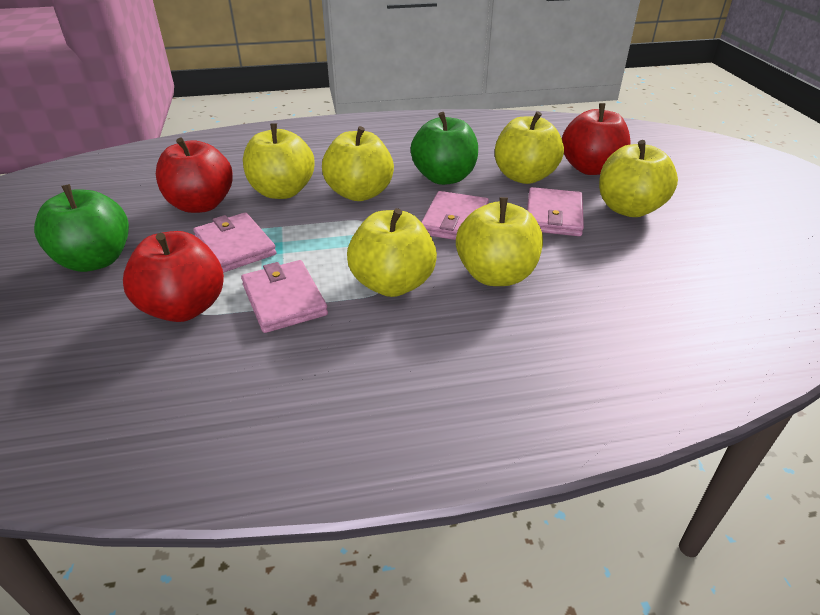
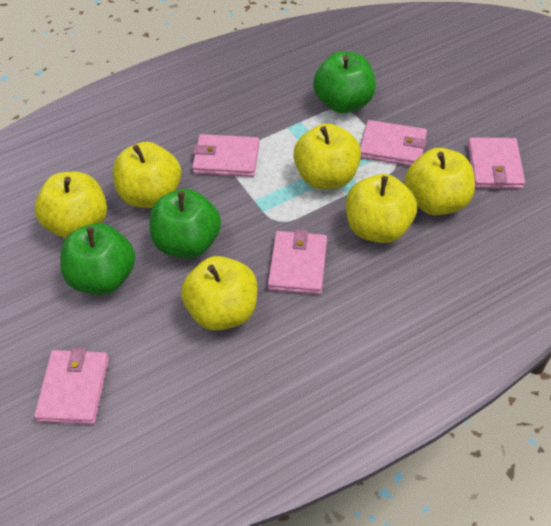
green apple: 2 -> 3
pink wallet: 4 -> 5
red apple: 3 -> 0

